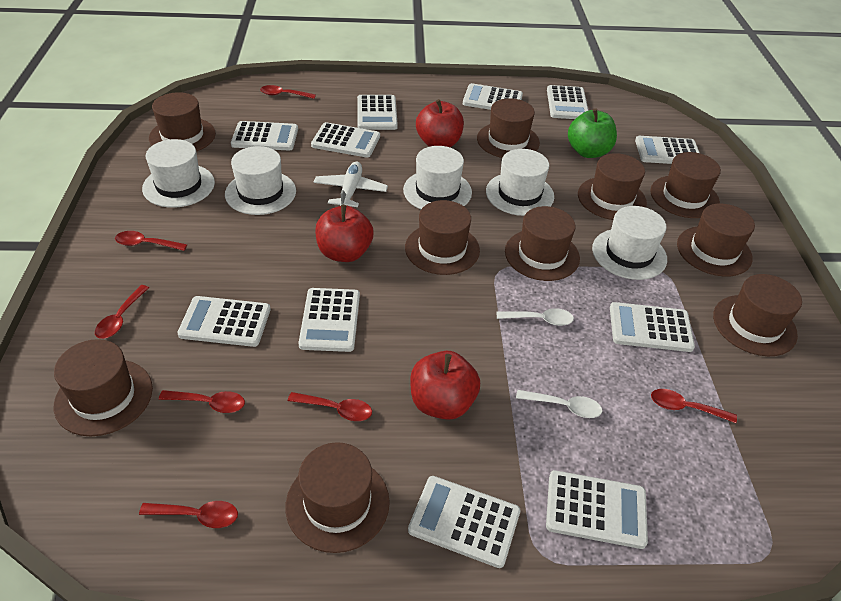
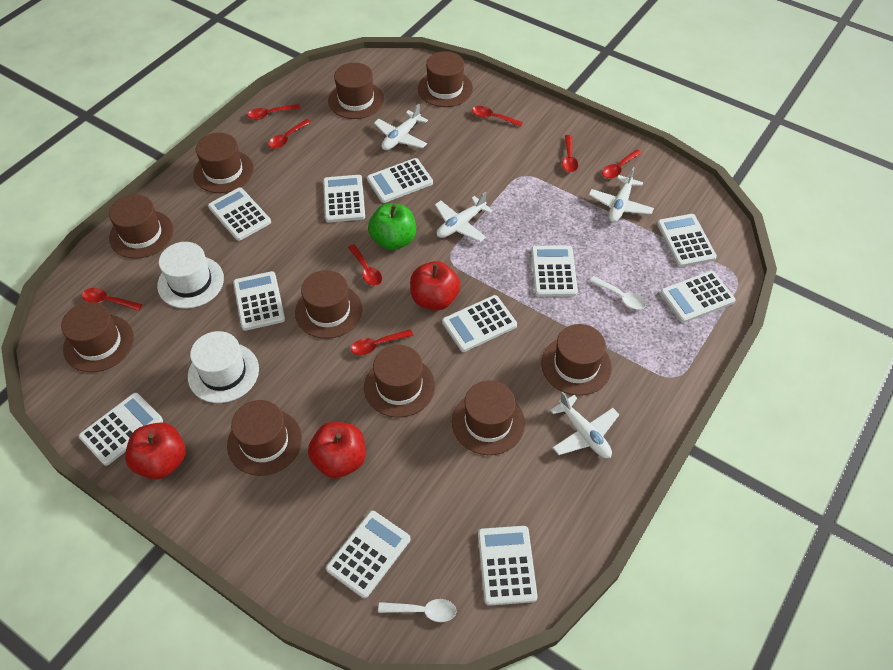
red spoon: 7 -> 8
white hat: 5 -> 2
white plane: 1 -> 4

